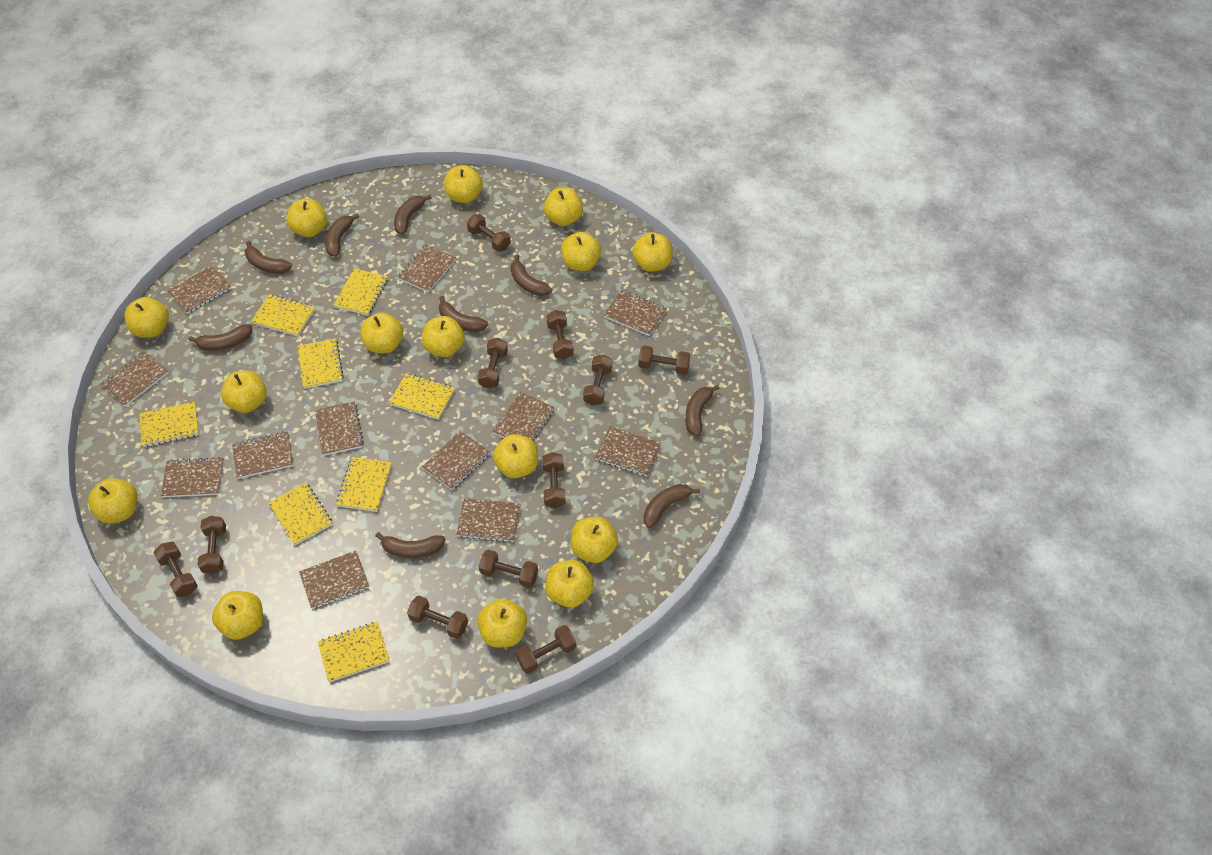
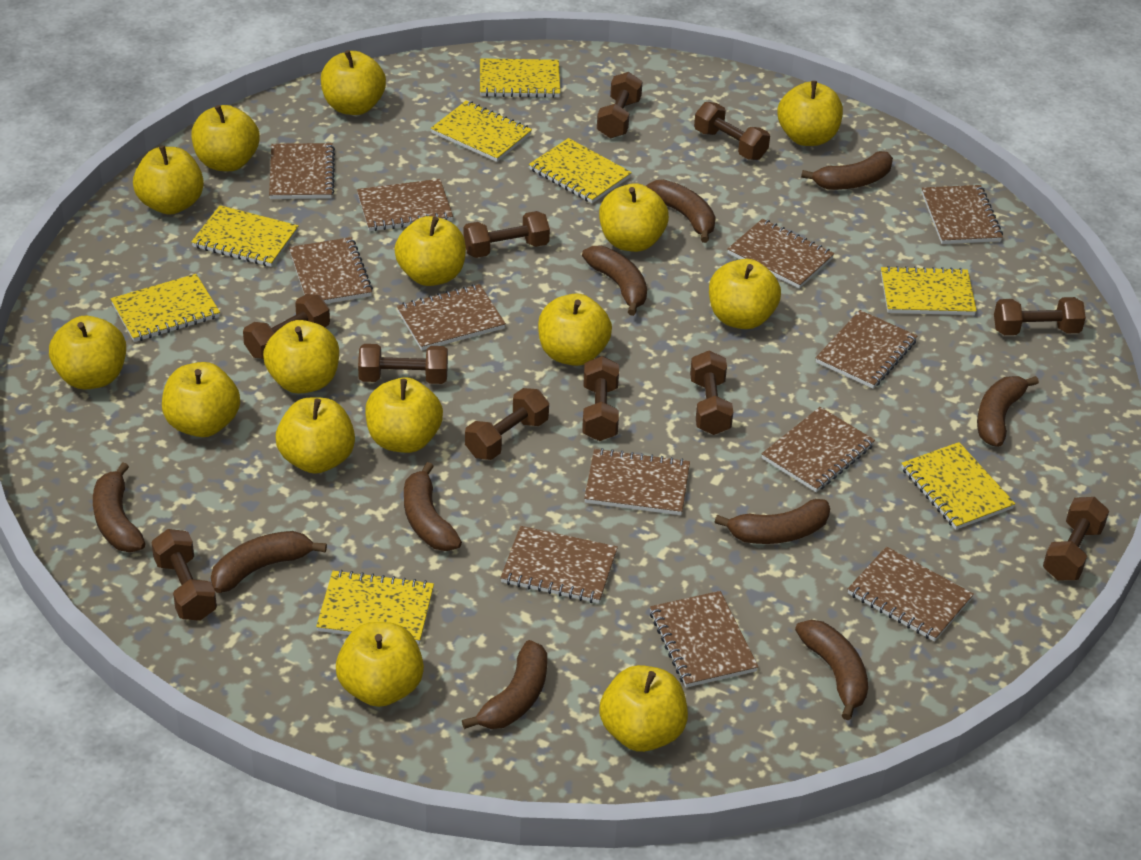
brown banana: 9 -> 10

